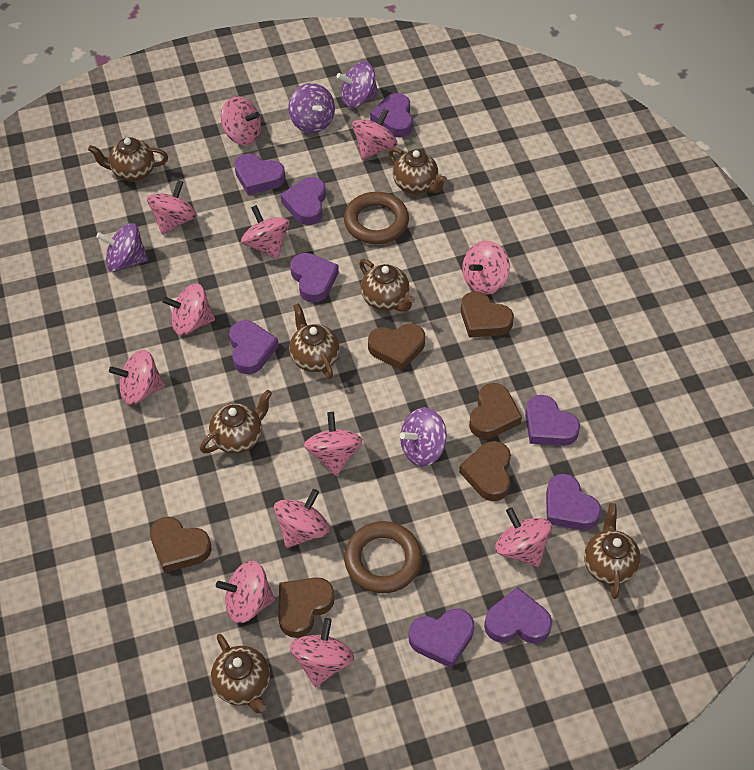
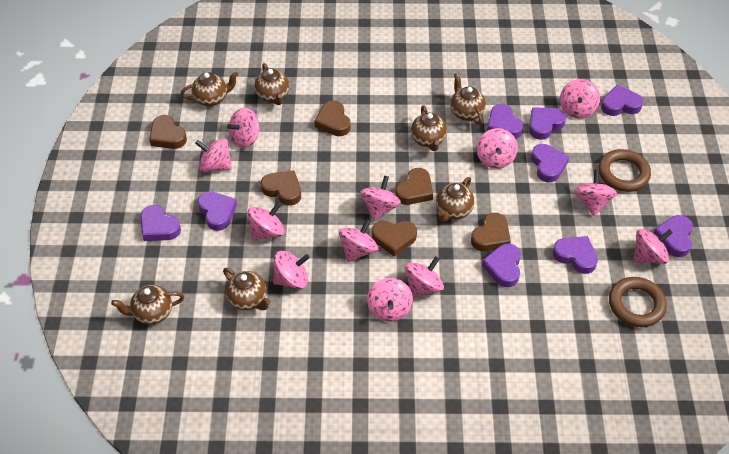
purple spinning top: 4 -> 0

